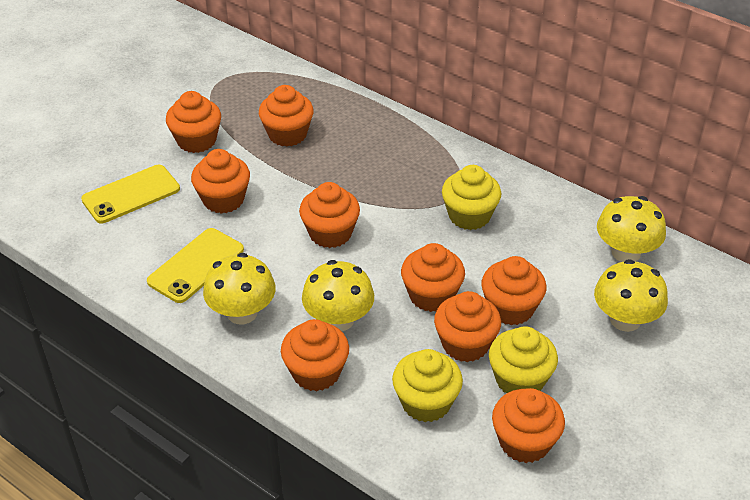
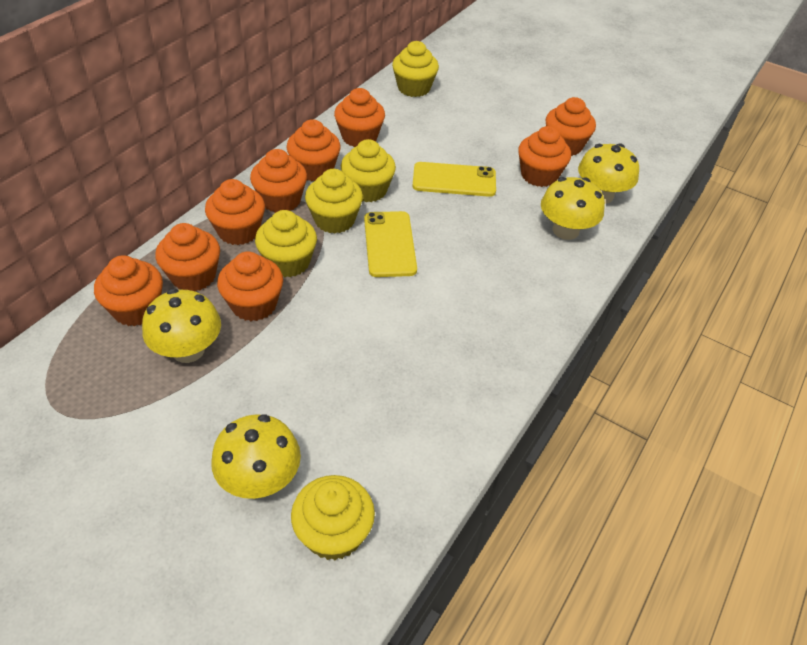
yellow cupcake: 3 -> 5

